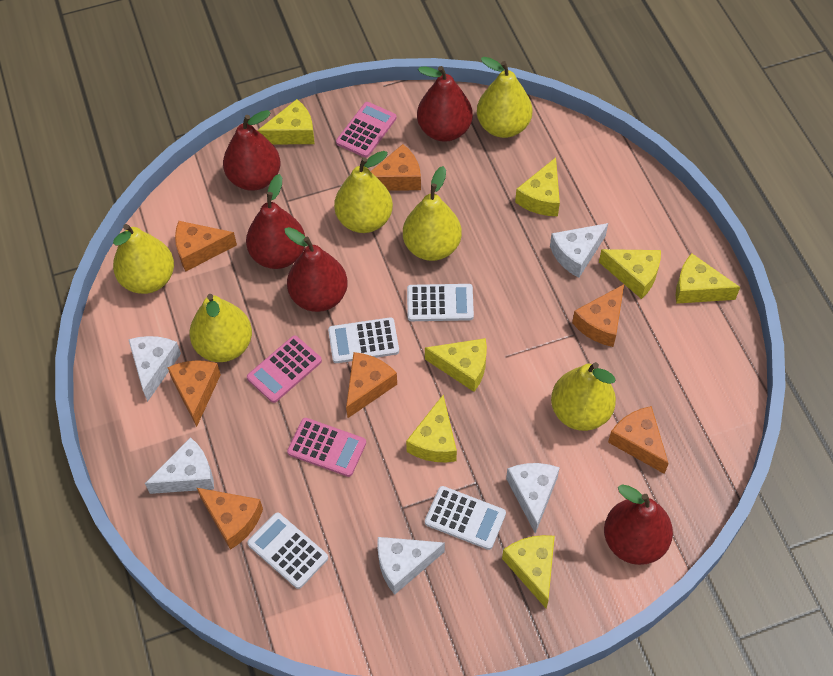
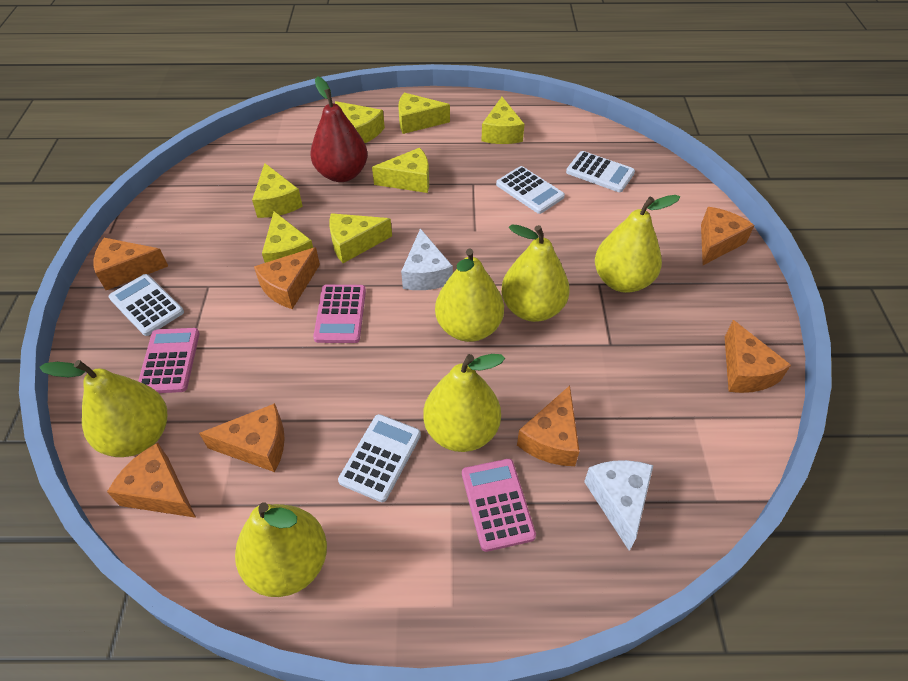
red pear: 5 -> 1
white cheese: 5 -> 2

